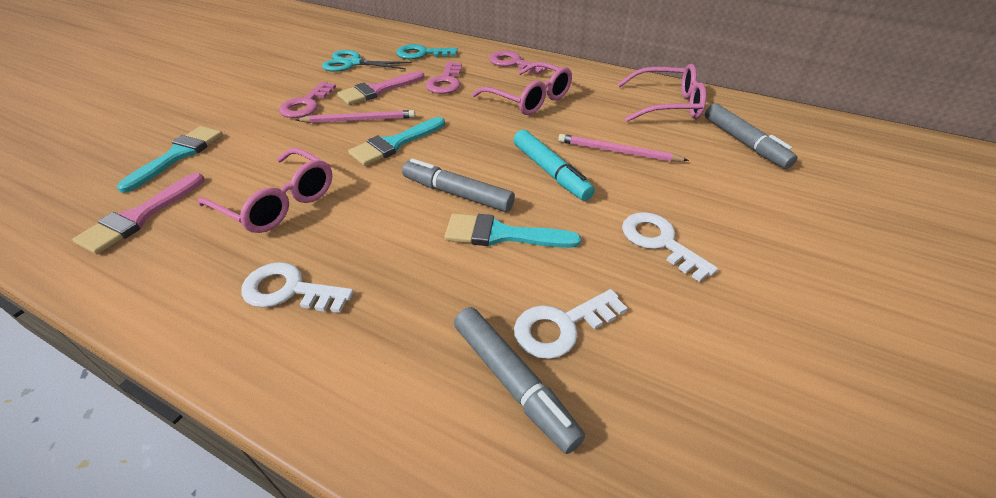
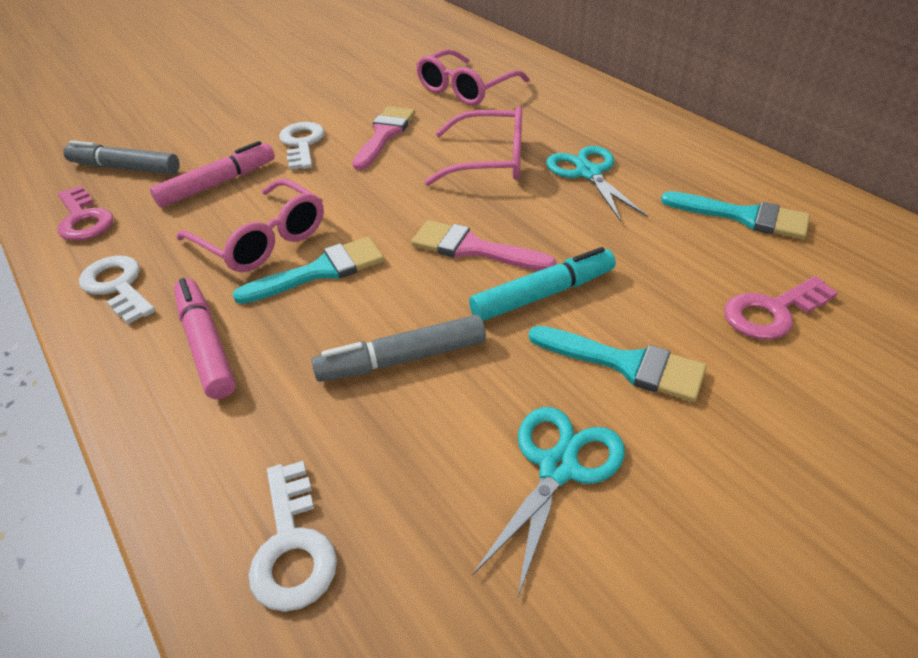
grey marker: 3 -> 2
pink key: 3 -> 2
pink marker: 0 -> 2
pink pencil: 2 -> 0
turquoise key: 1 -> 0
turquoise scissors: 1 -> 2

